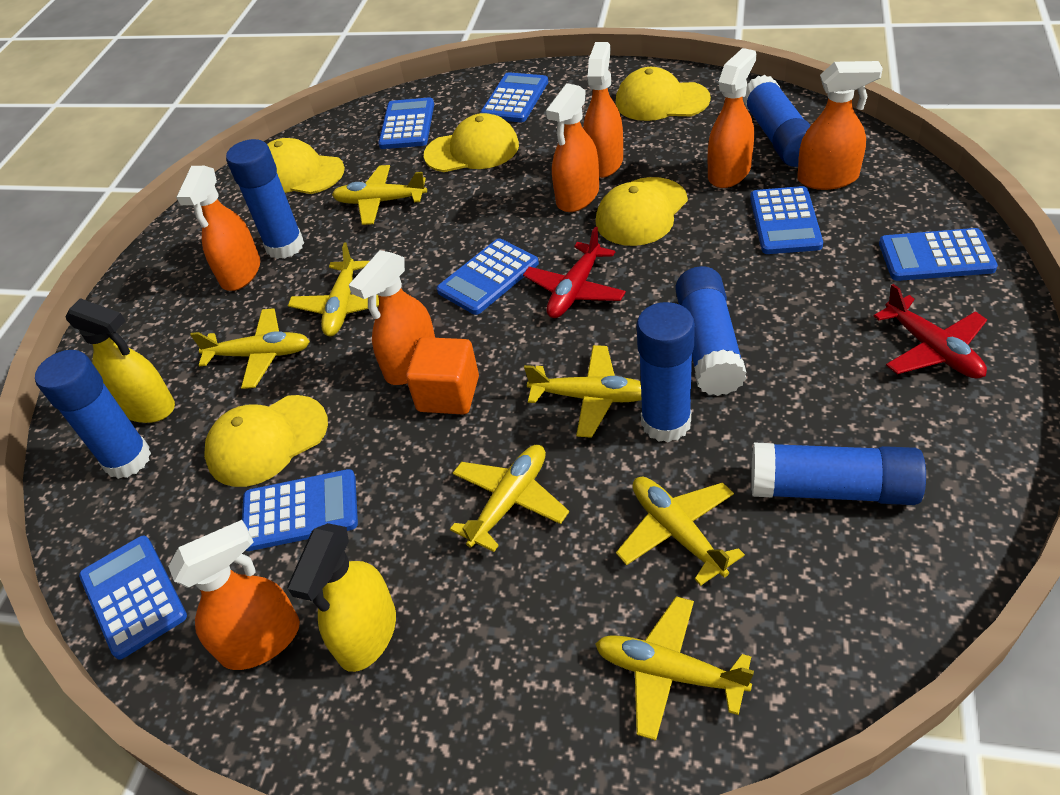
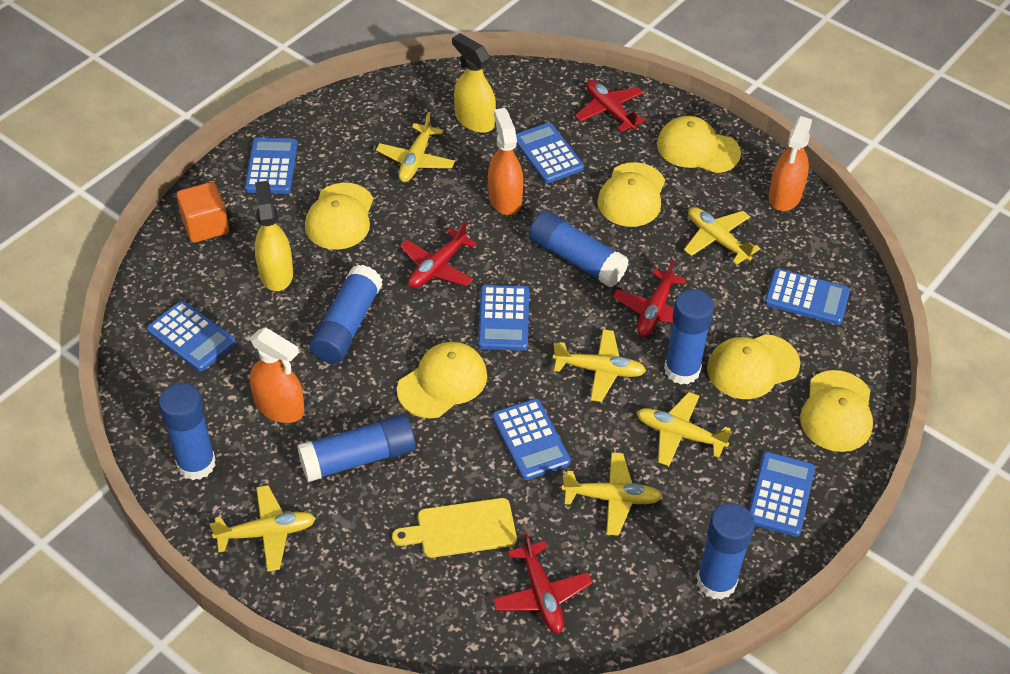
orange spray bottle: 7 -> 3
red plane: 2 -> 4
yellow cap: 5 -> 6
yellow cutting board: 0 -> 1
yellow plane: 7 -> 6

